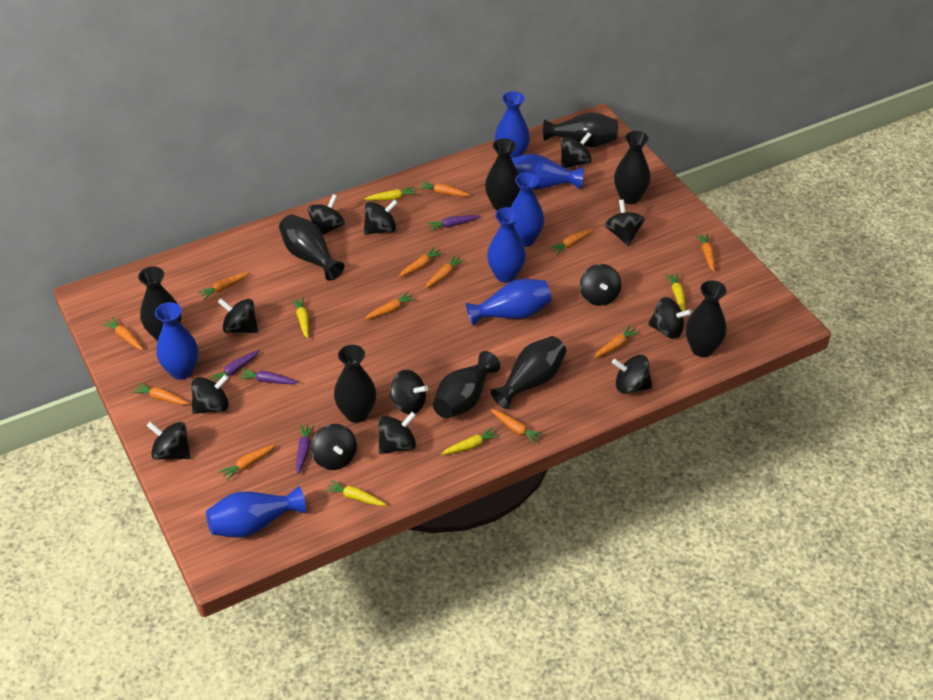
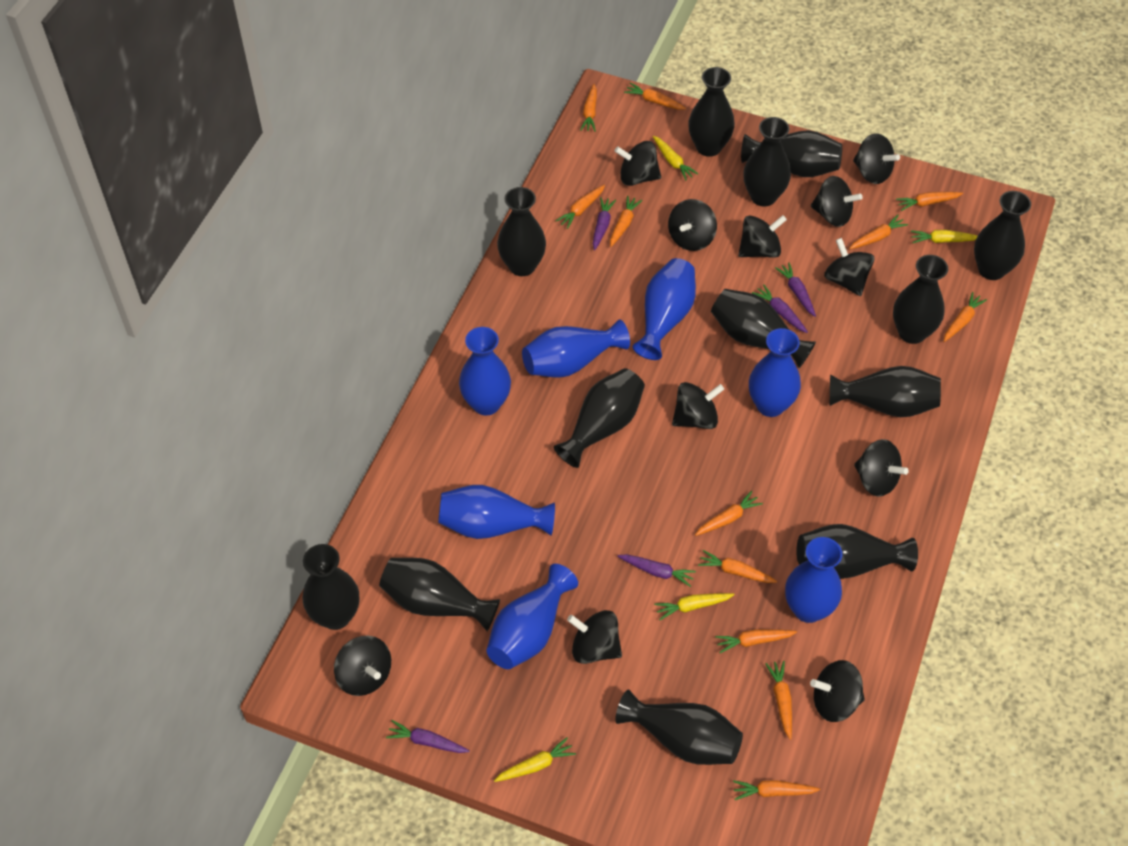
black spinning top: 13 -> 11
black vase: 9 -> 13
purple carrot: 4 -> 5
yellow carrot: 5 -> 4

